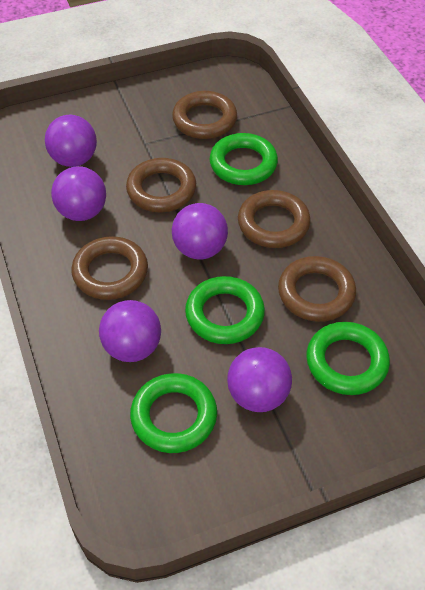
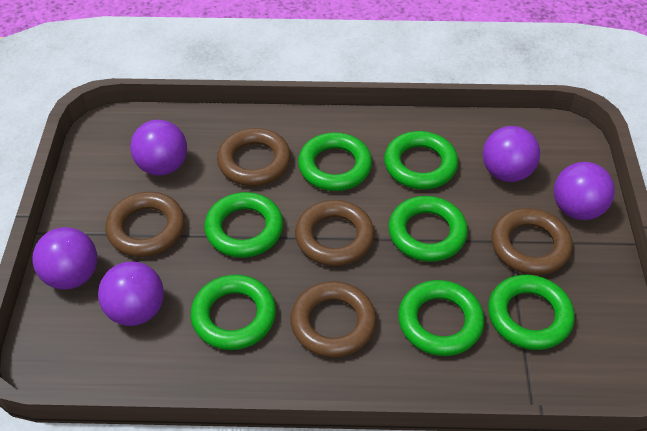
green ring: 4 -> 7

